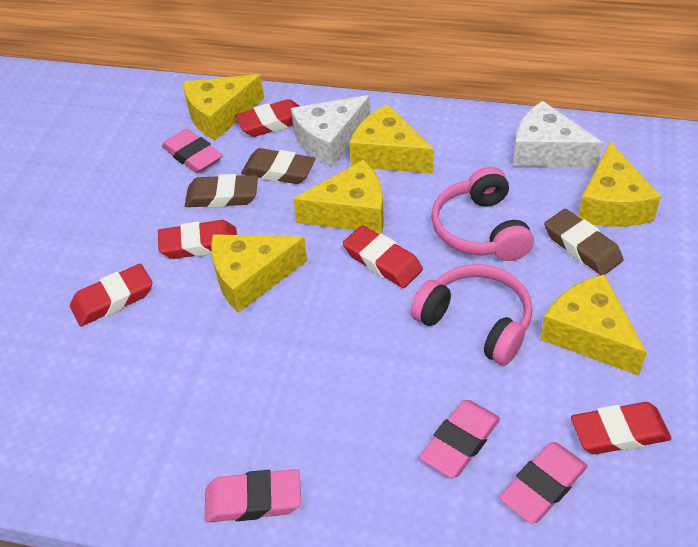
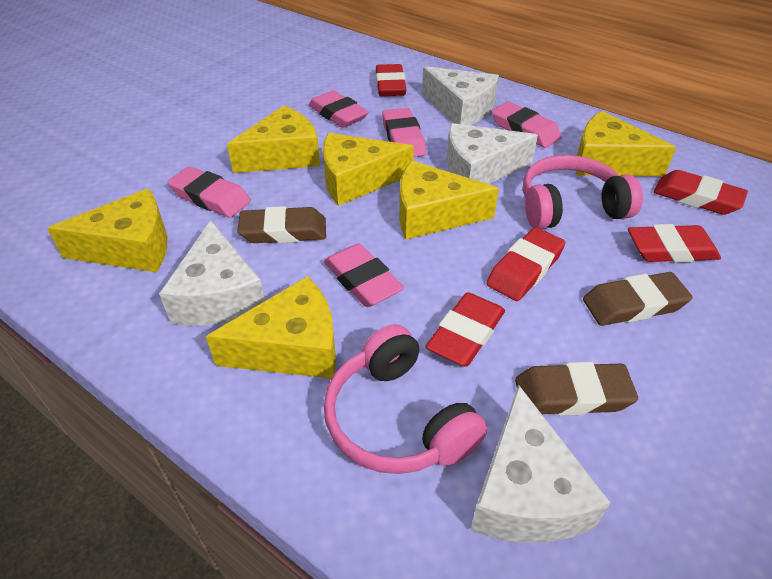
pink eraser: 4 -> 5
white cheese: 2 -> 4

